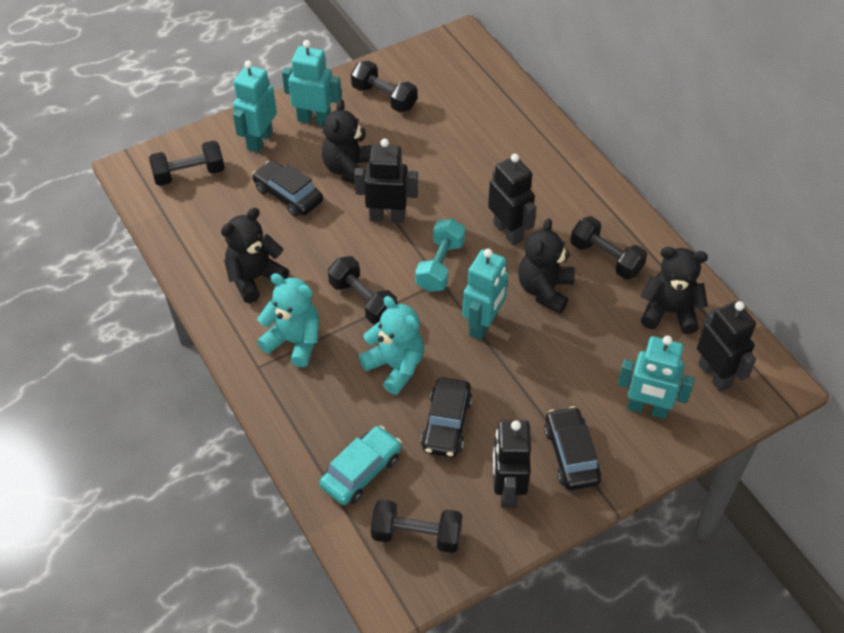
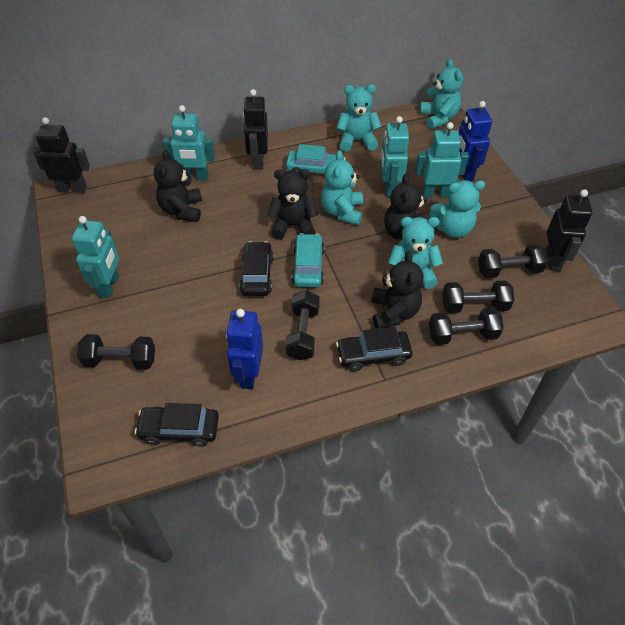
black robot: 4 -> 3
blue robot: 0 -> 2
turquoise car: 1 -> 2
turquoise dumbbell: 1 -> 0
turquoise teddy bear: 2 -> 5

